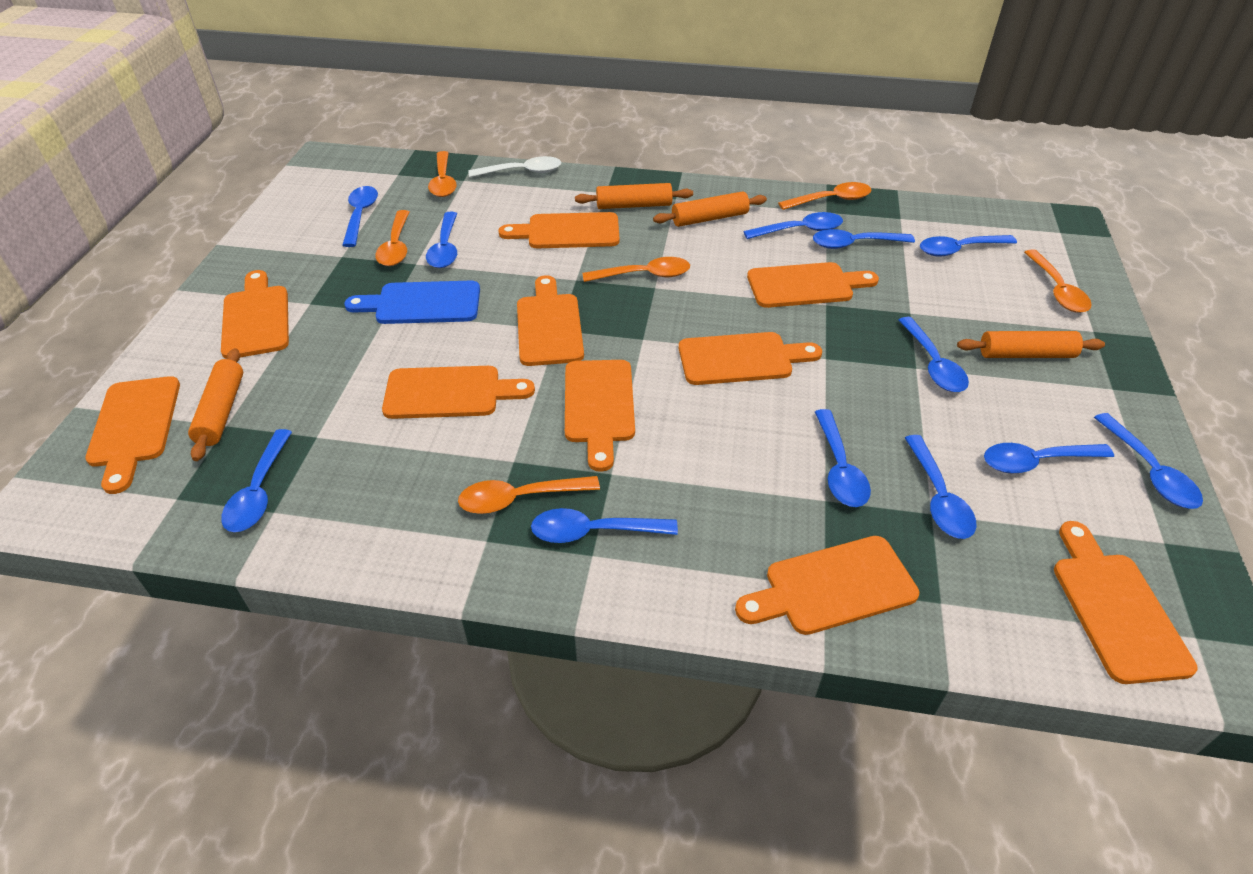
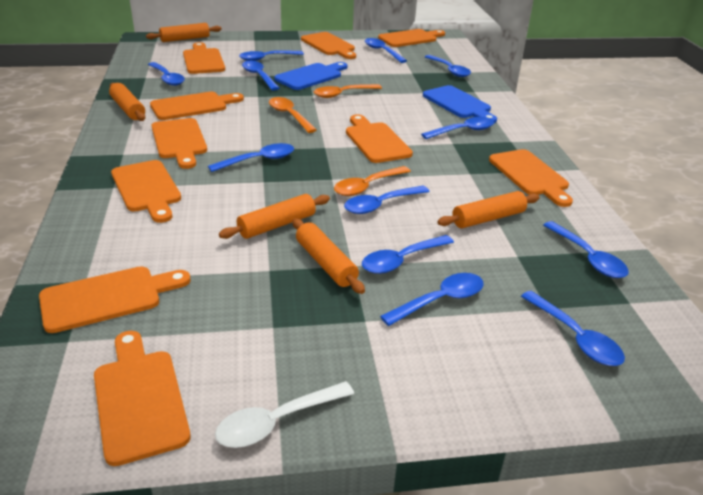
blue cutting board: 1 -> 2
orange rolling pin: 4 -> 5
orange spoon: 6 -> 3

